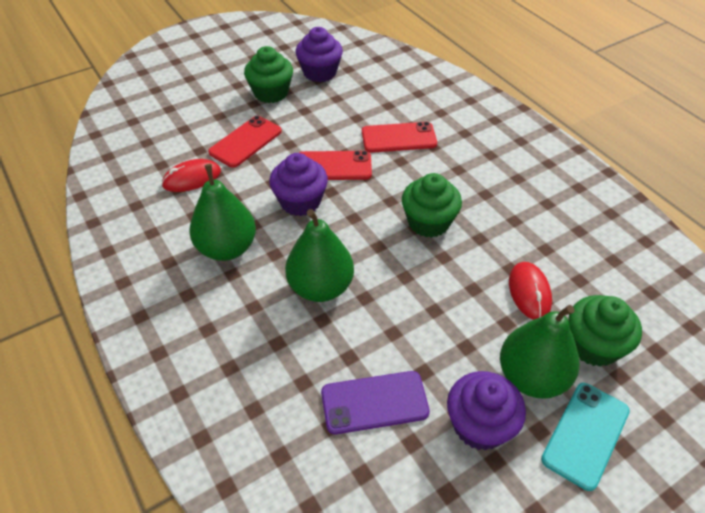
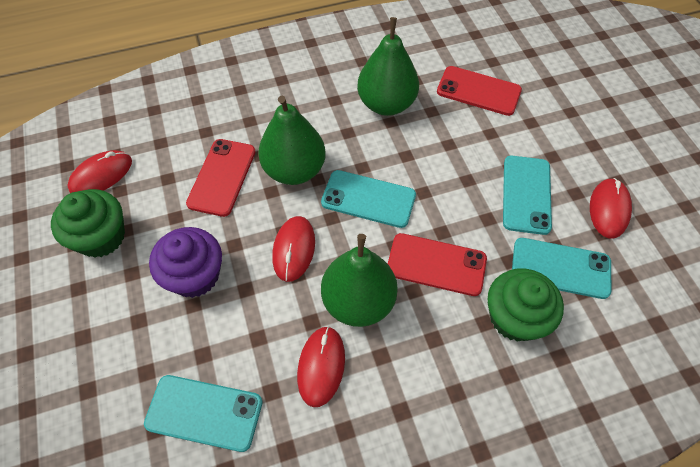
green cupcake: 3 -> 2
purple cupcake: 3 -> 1
purple phone: 1 -> 0
red mouse: 2 -> 4
turquoise phone: 1 -> 4

